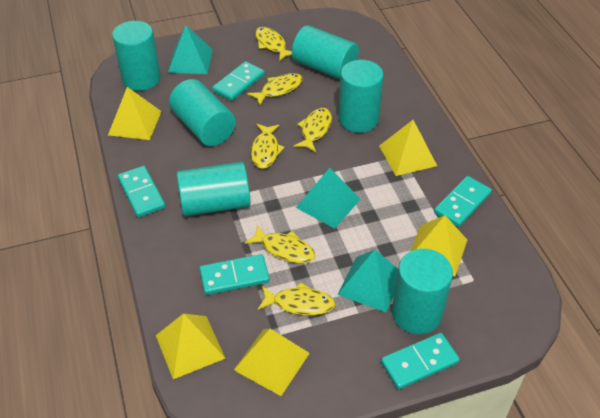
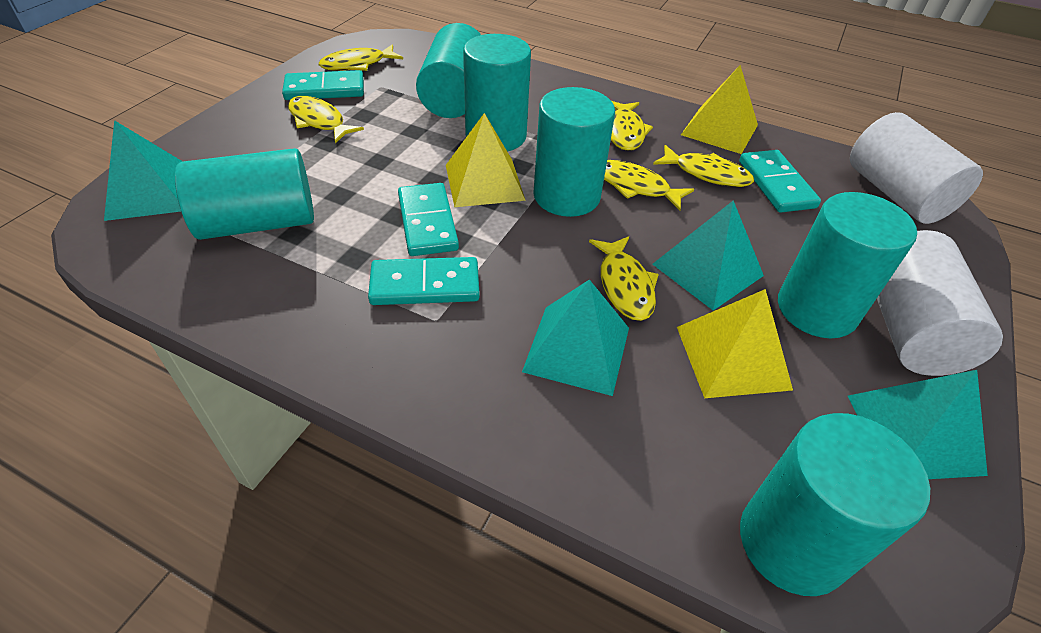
turquoise domino: 5 -> 4
turquoise pyramid: 3 -> 4
white cylinder: 0 -> 2
yellow pyramid: 5 -> 3

